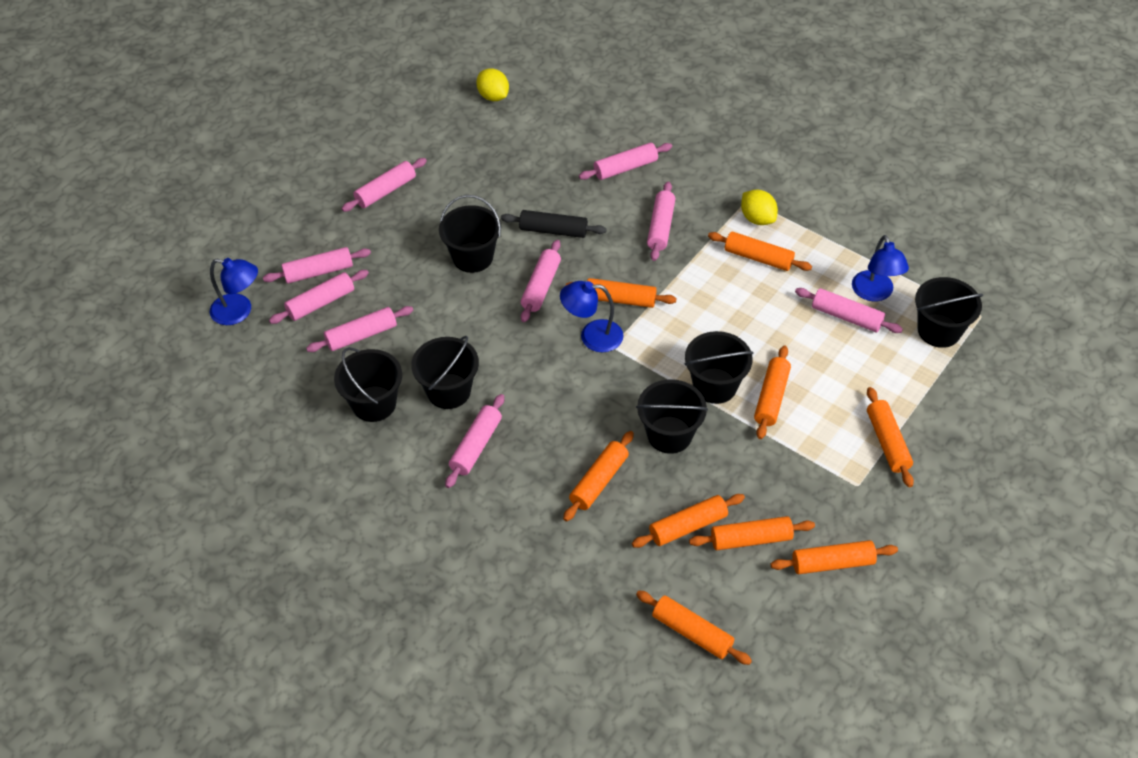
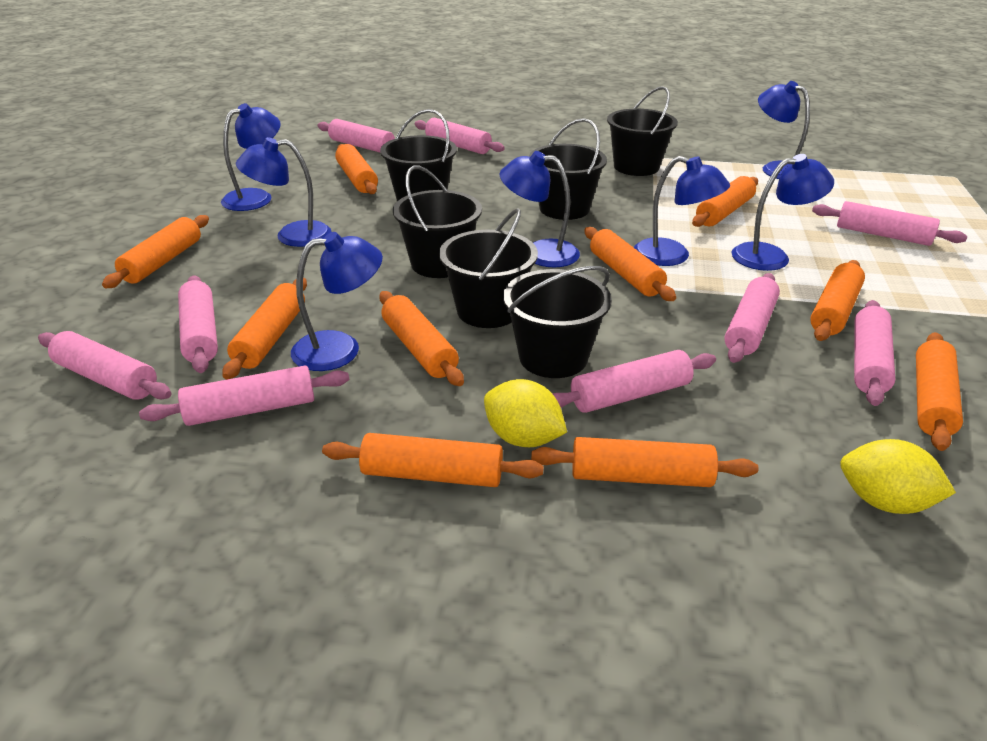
black rolling pin: 1 -> 0
blue lamp: 3 -> 7
orange rolling pin: 9 -> 10

